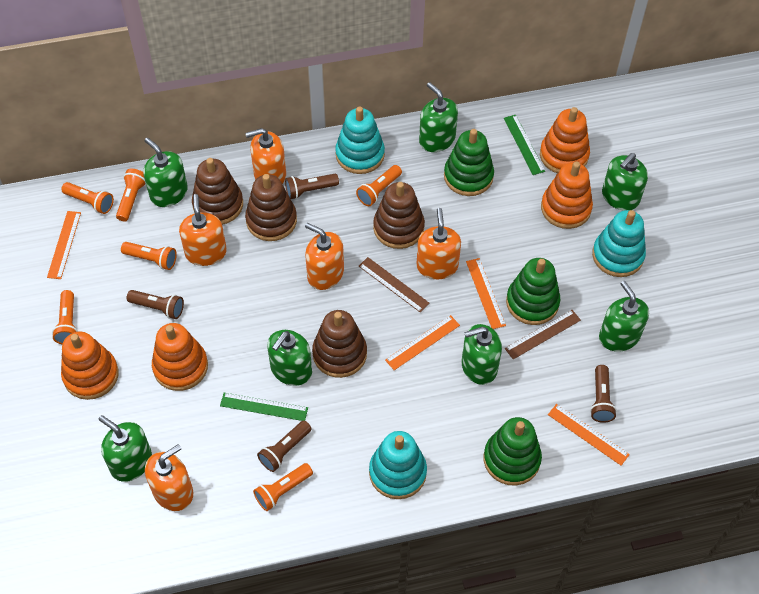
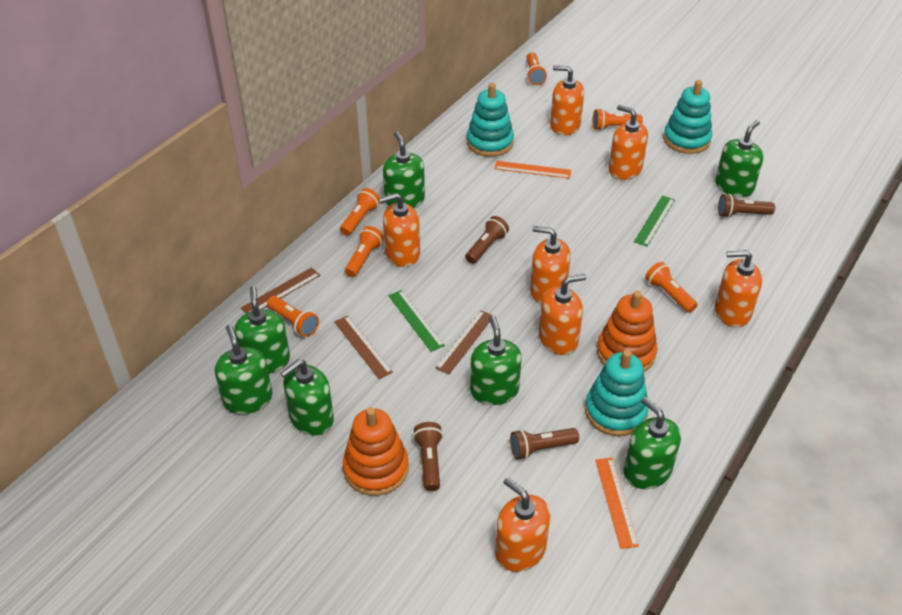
brown ruler: 2 -> 3
brown stacking toy: 4 -> 0
green stacking toy: 3 -> 0
orange ruler: 4 -> 2
orange soap dispenser: 5 -> 7
orange stacking toy: 4 -> 2

